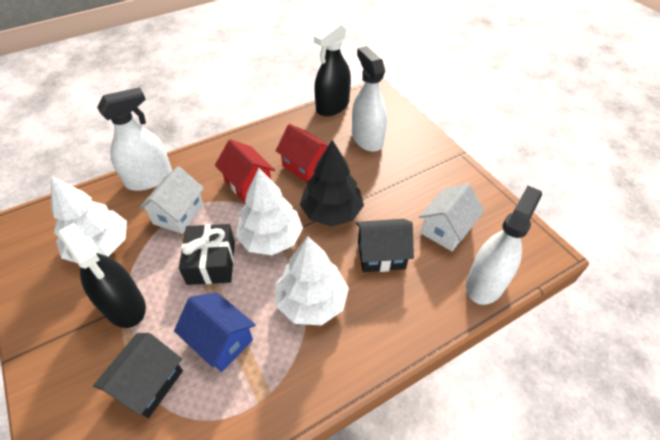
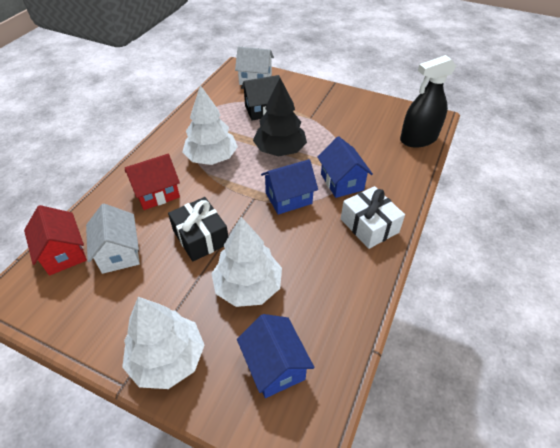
black house: 2 -> 1
black spray bottle: 2 -> 1
blue house: 1 -> 3
white gift: 0 -> 1
white spray bottle: 3 -> 0

